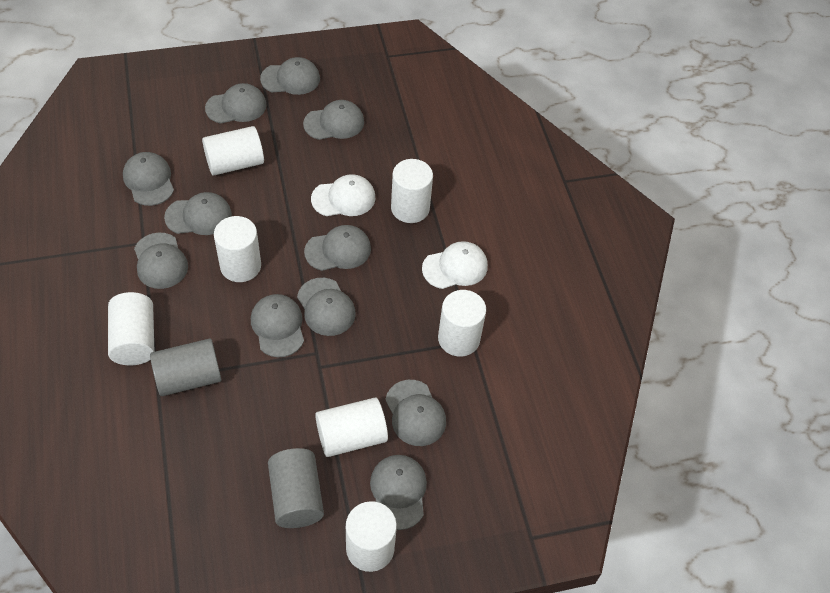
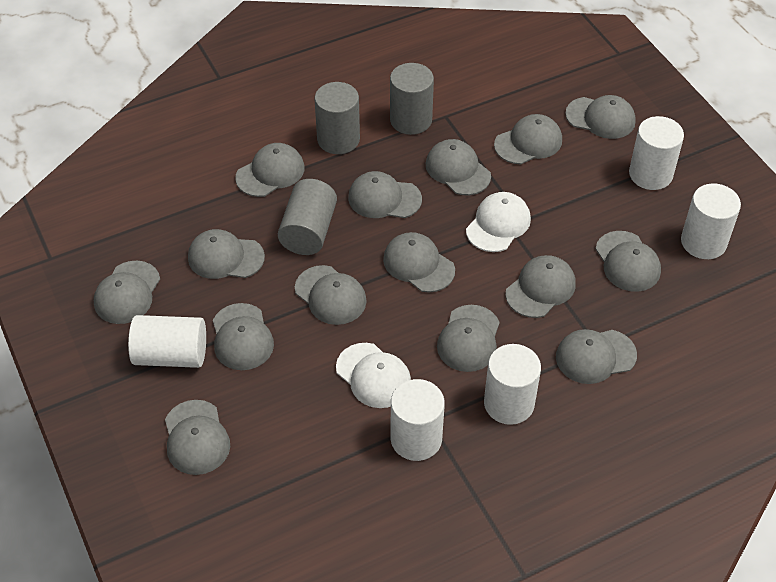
grey cap: 11 -> 15
grey cylinder: 2 -> 3
white cylinder: 7 -> 5

